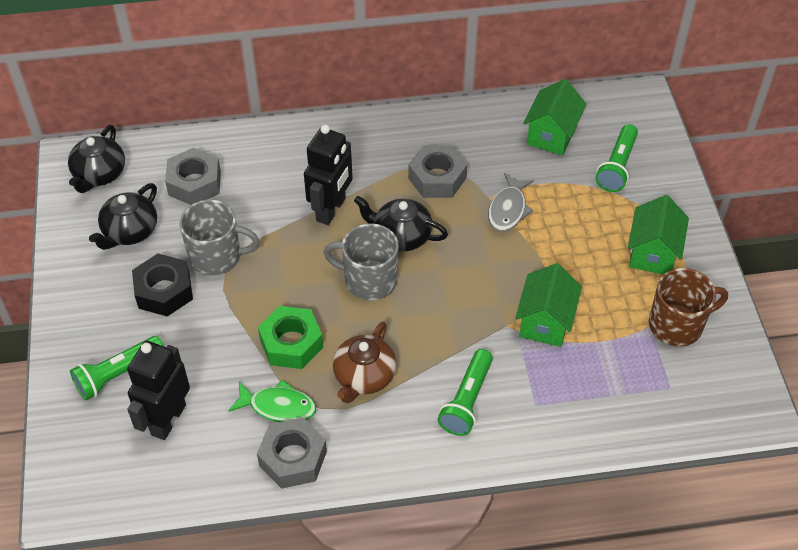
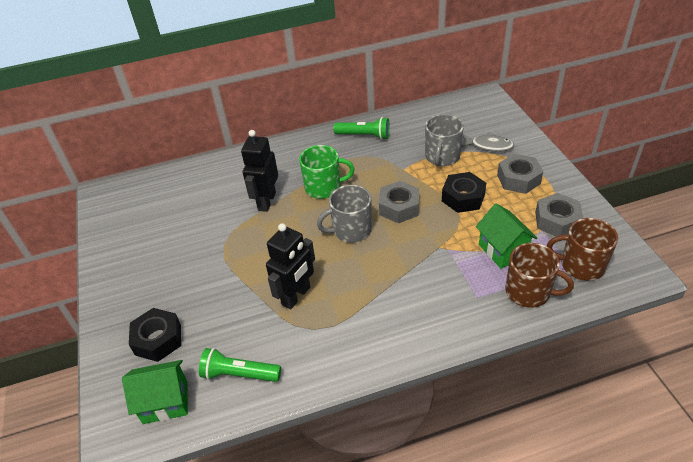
black nut: 1 -> 2
black teapot: 3 -> 0
brown mug: 1 -> 2
brown teapot: 1 -> 0
green fish: 1 -> 0
green flashlight: 3 -> 2
green house: 3 -> 2
green mug: 0 -> 1
green nut: 1 -> 0

